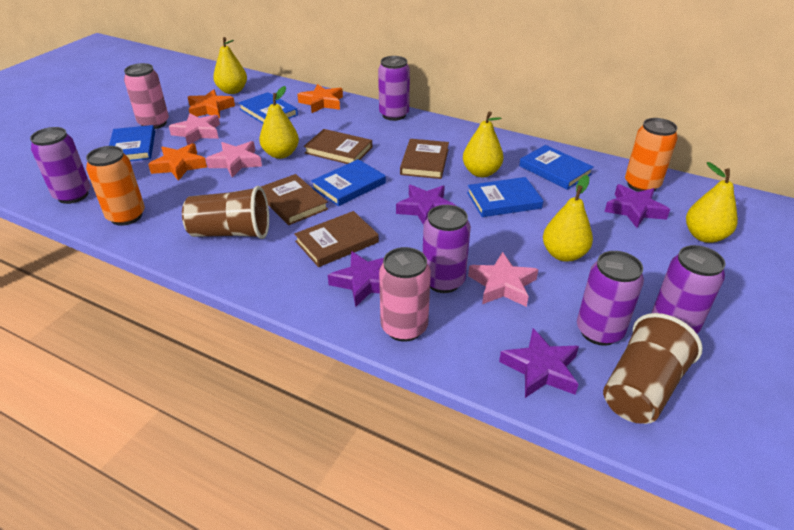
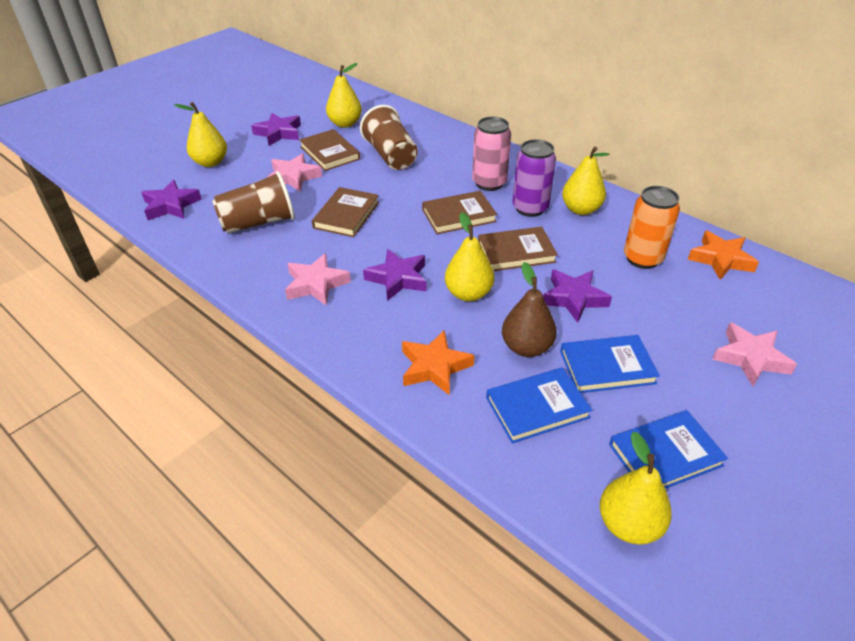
blue book: 5 -> 3
brown pear: 0 -> 1
orange can: 2 -> 1
orange star: 3 -> 2
pink can: 2 -> 1
purple can: 5 -> 1

